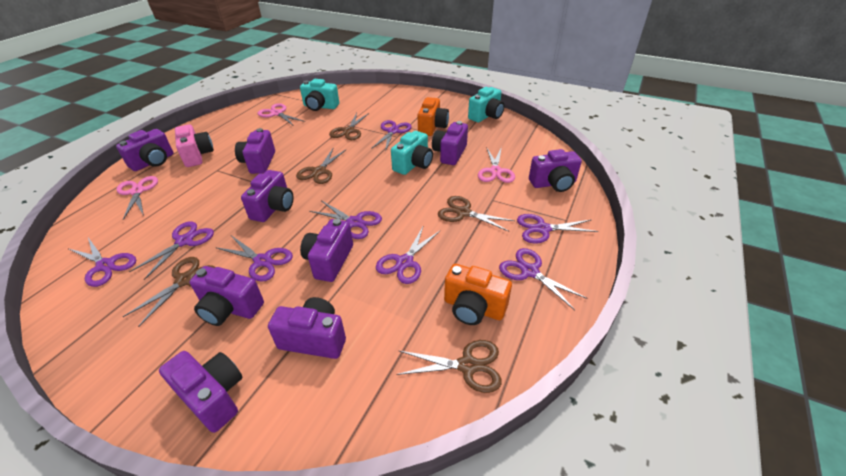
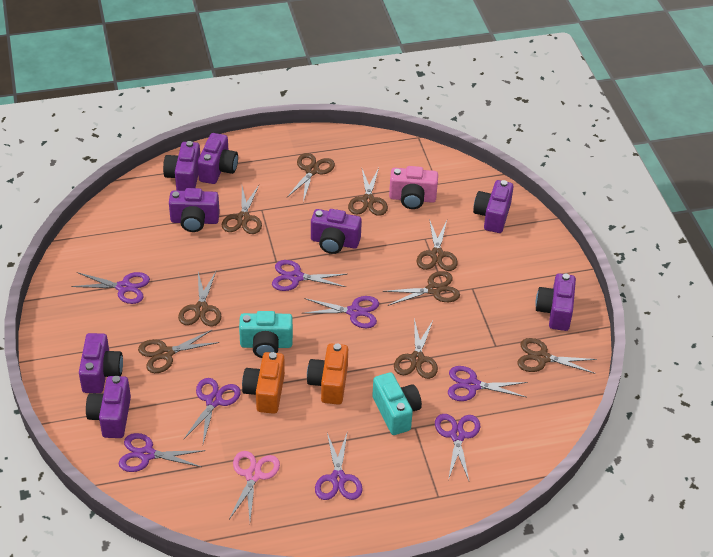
brown scissors: 5 -> 9
pink scissors: 3 -> 1
purple camera: 9 -> 8
turquoise camera: 3 -> 2

